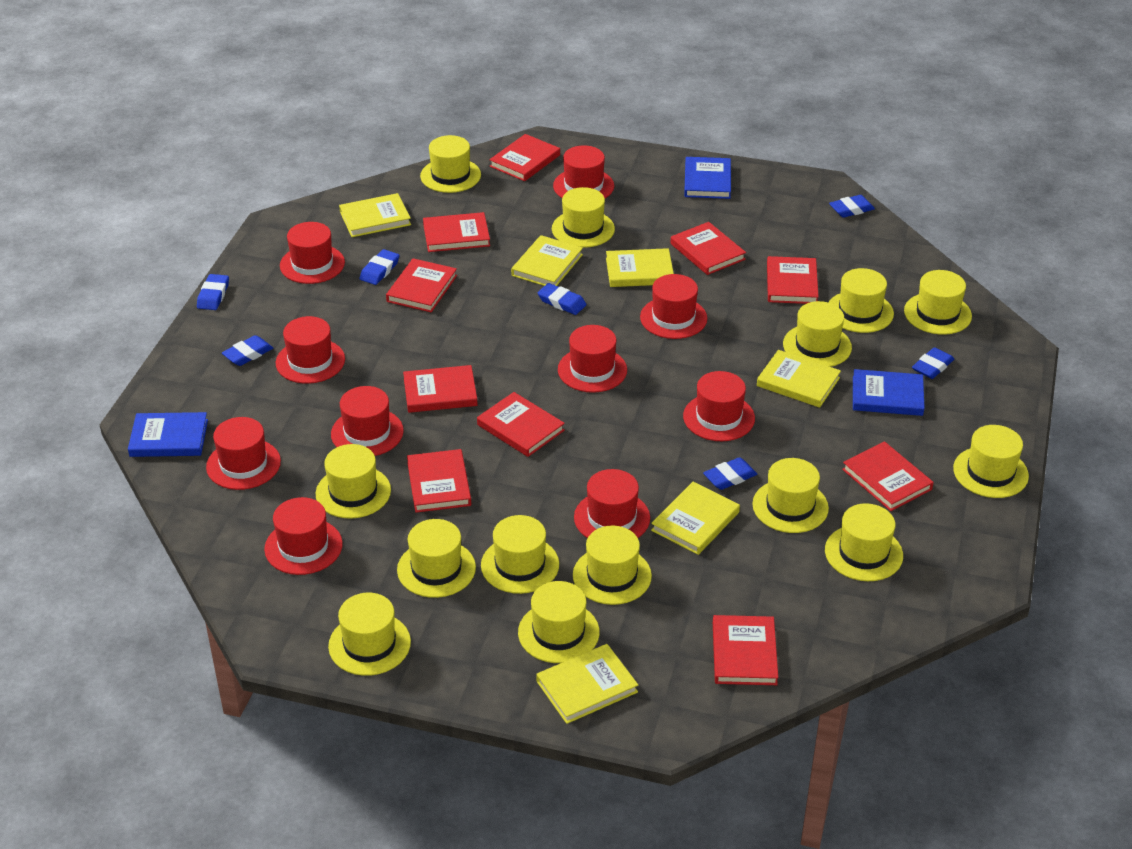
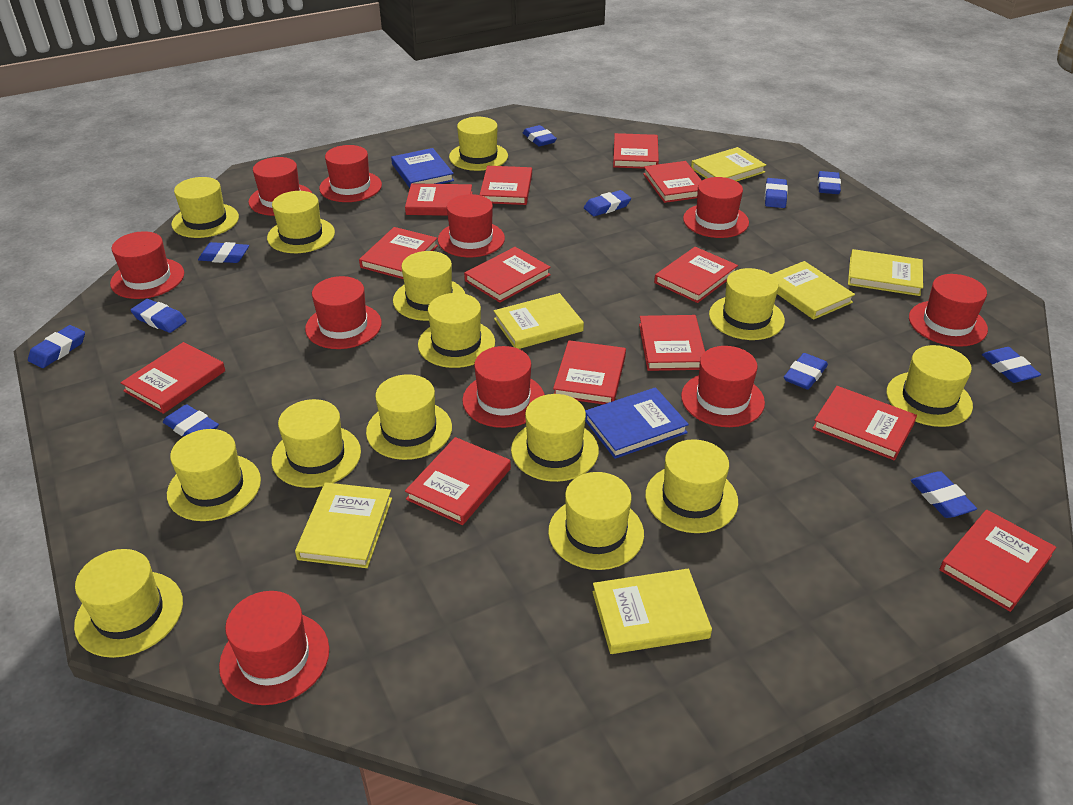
blue book: 3 -> 2
blue eraser: 7 -> 11
red book: 10 -> 13

